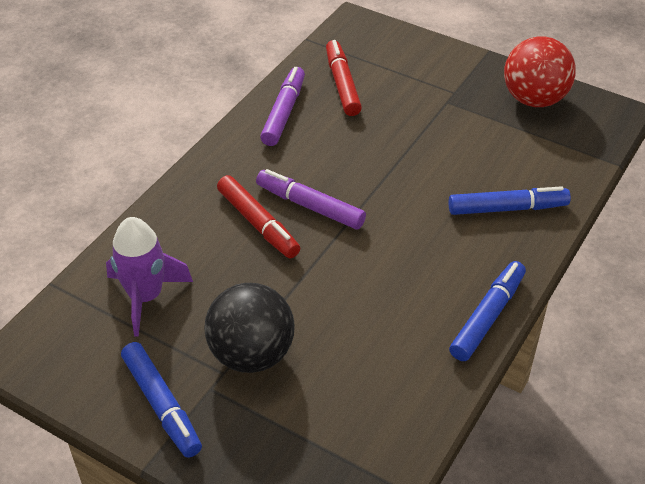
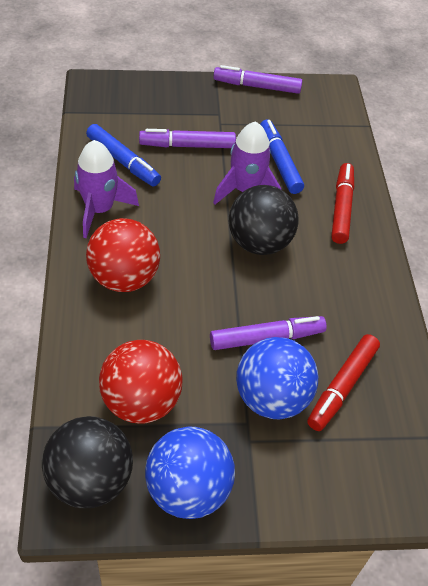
black ball: 1 -> 2
blue ball: 0 -> 2
blue marker: 3 -> 2
purple marker: 2 -> 3
purple rocket: 1 -> 2
red ball: 1 -> 2

